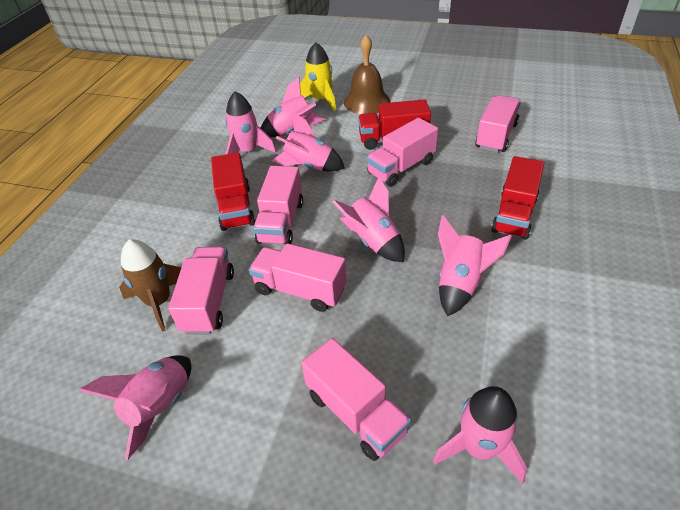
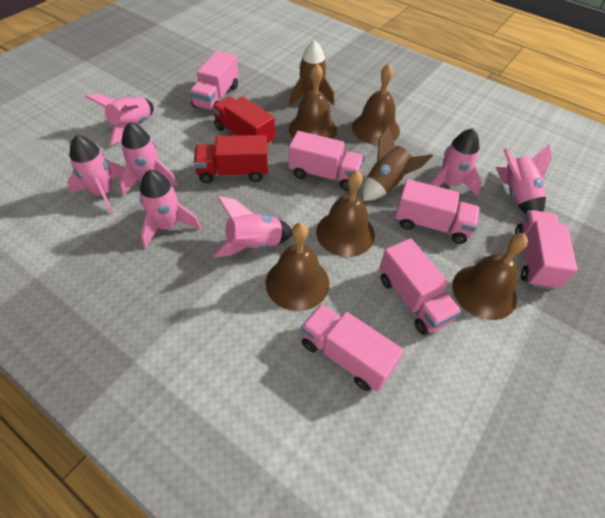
brown bell: 1 -> 5
brown rocket: 1 -> 2
red truck: 3 -> 2
yellow rocket: 1 -> 0

